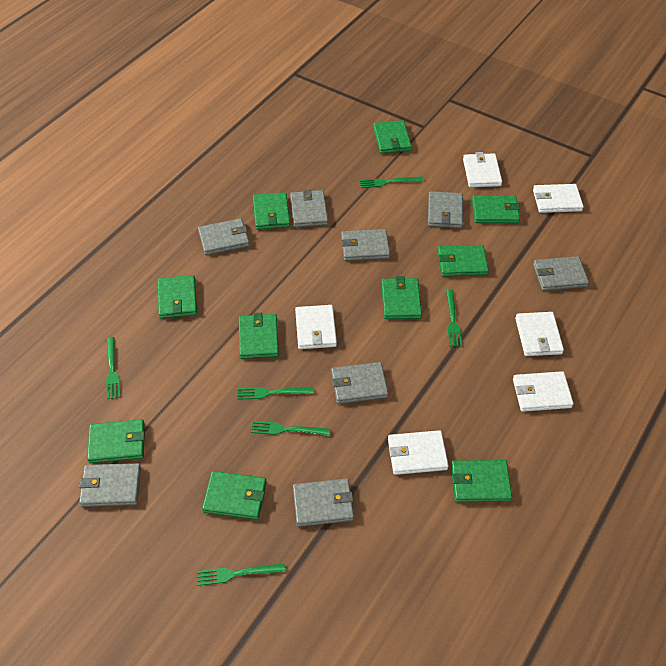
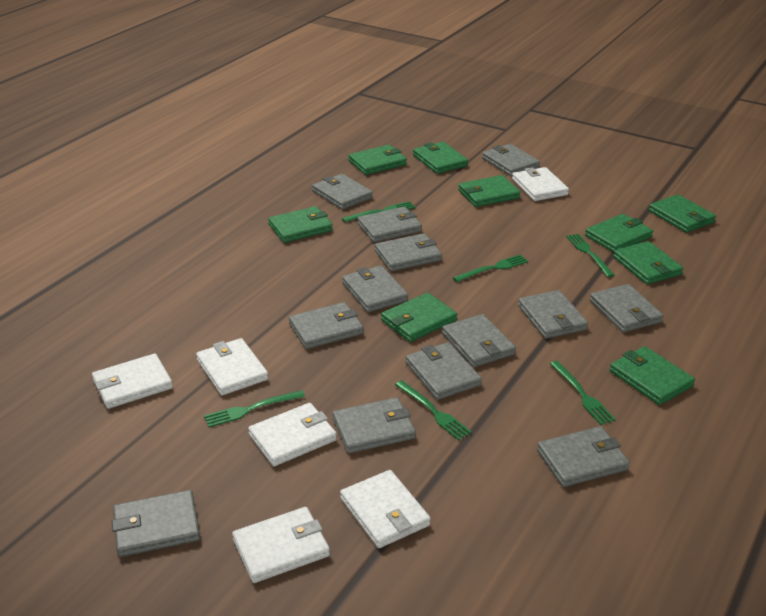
green wallet: 10 -> 9
grey wallet: 8 -> 13

